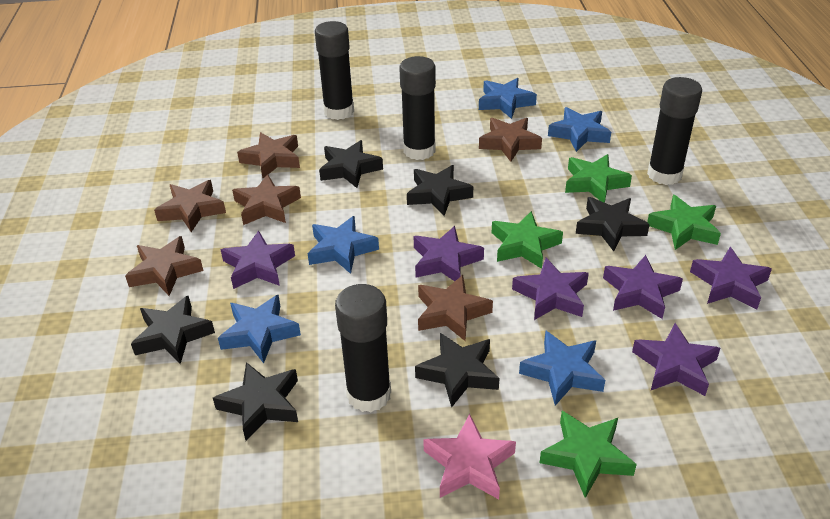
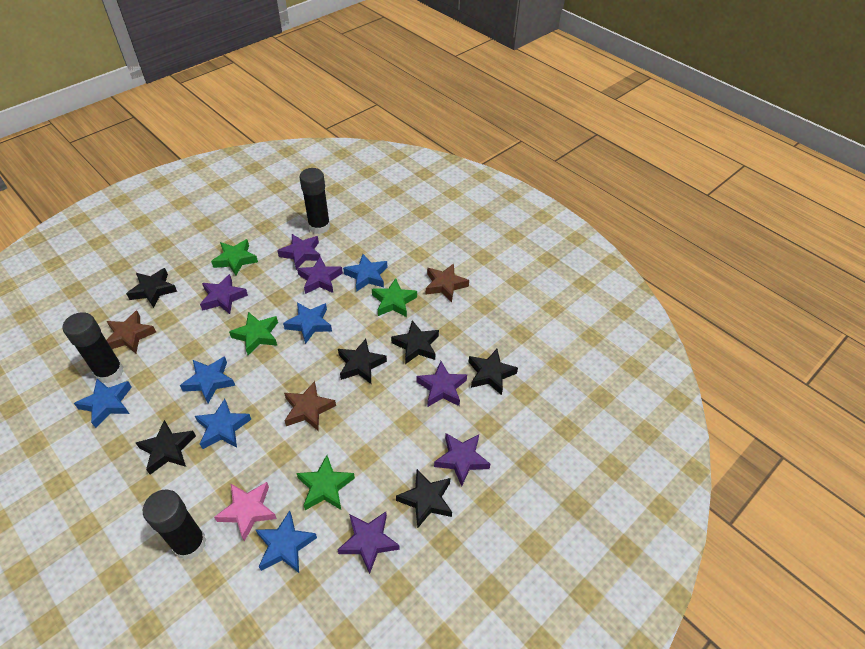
black glue stick: 4 -> 3
blue star: 5 -> 6
brown star: 6 -> 3

